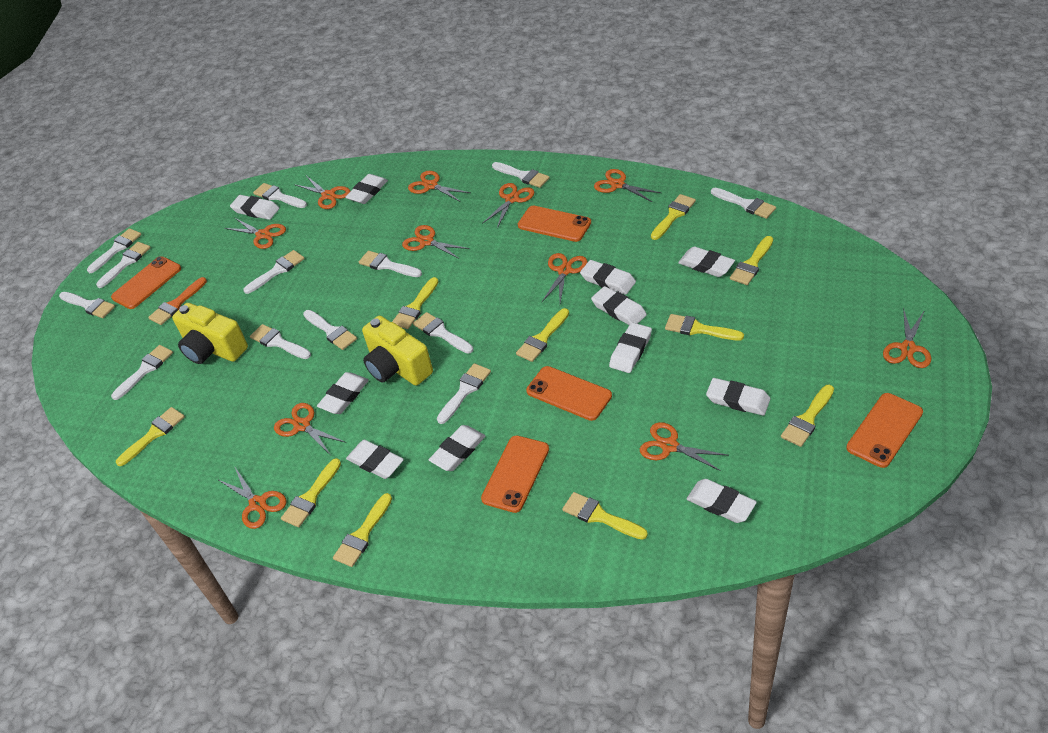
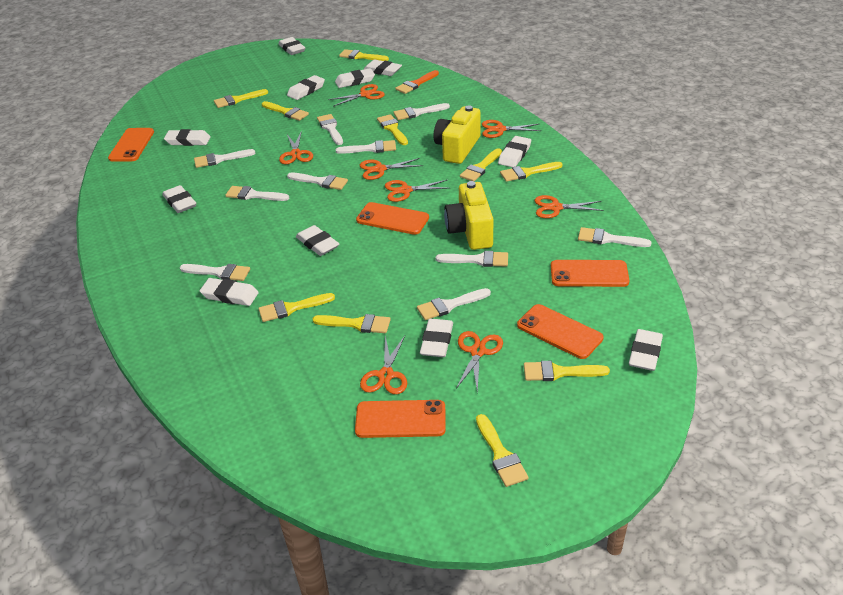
orange scissors: 11 -> 8
white brush: 13 -> 10

